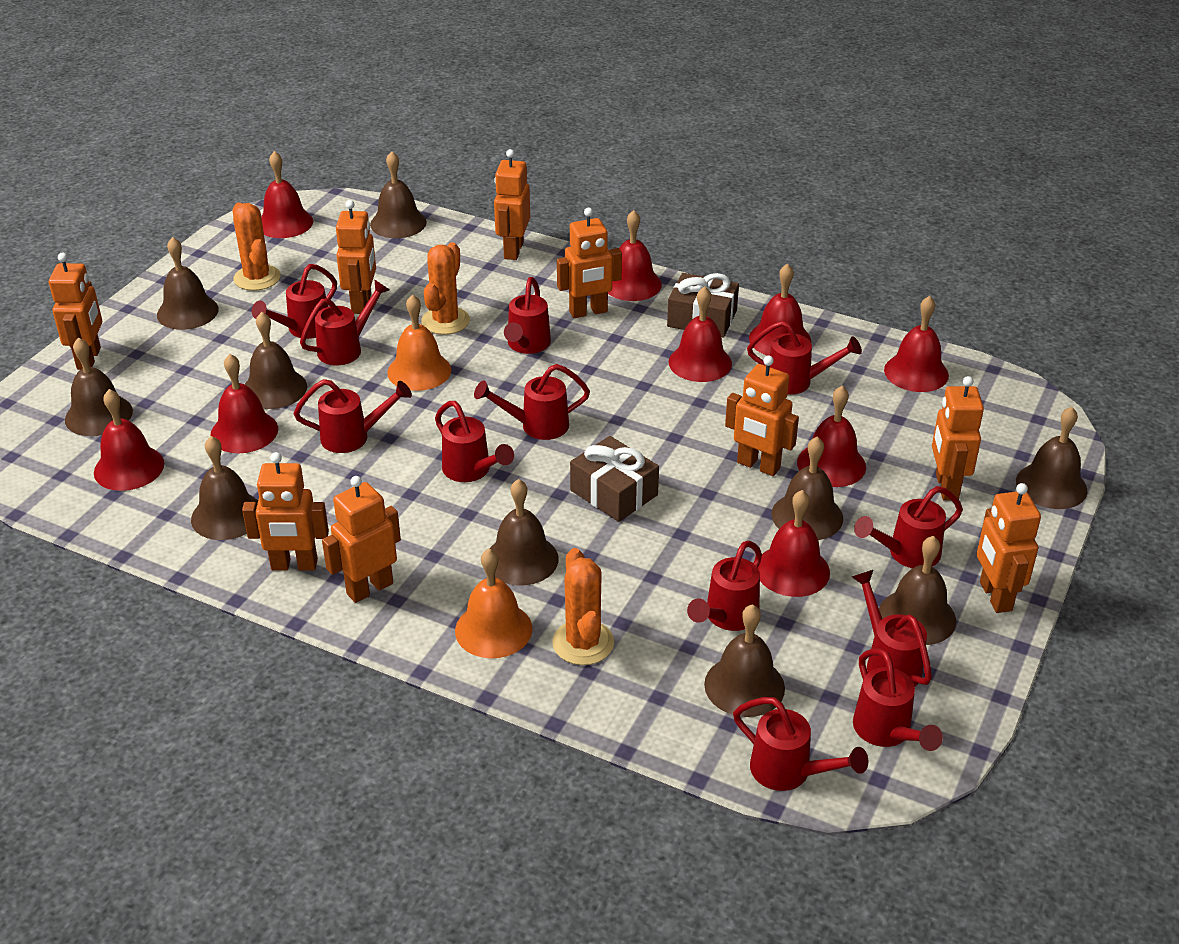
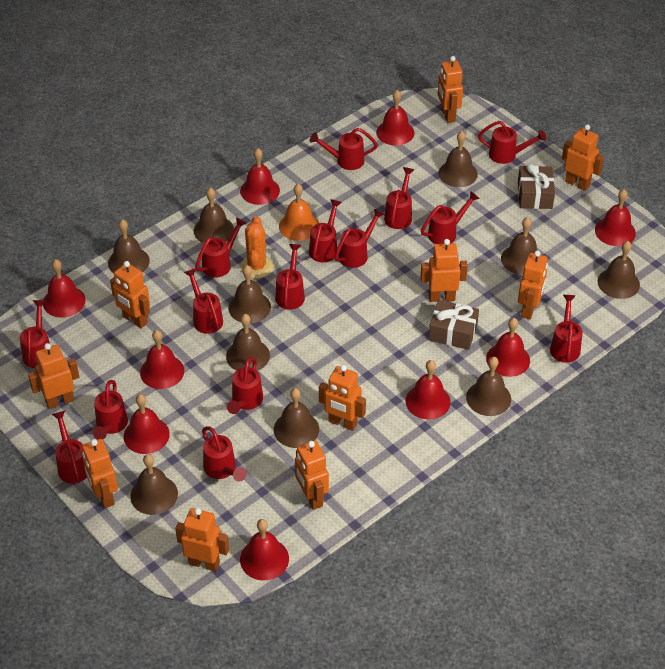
orange bell: 2 -> 1
orange cactus: 3 -> 1
orange robot: 9 -> 10
red watering can: 12 -> 15

